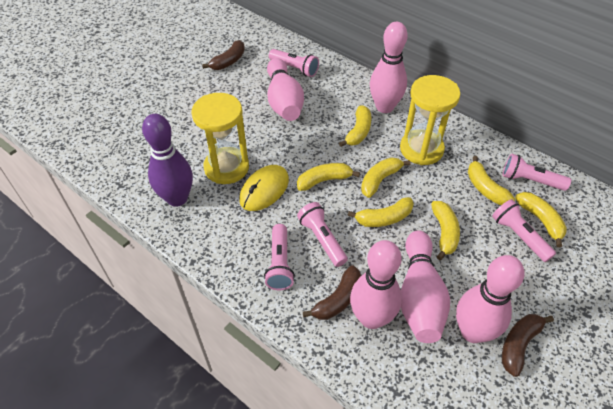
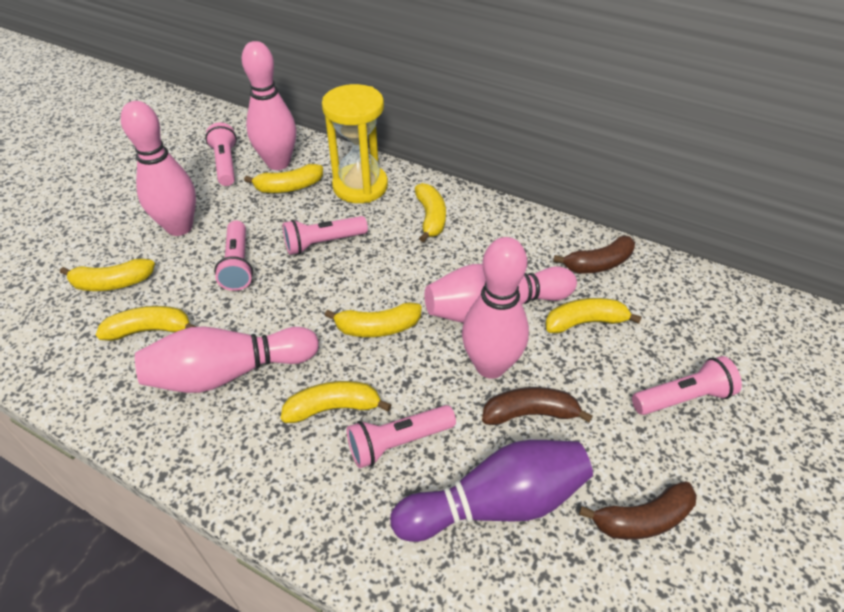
yellow hourglass: 2 -> 1
yellow mouse: 1 -> 0

